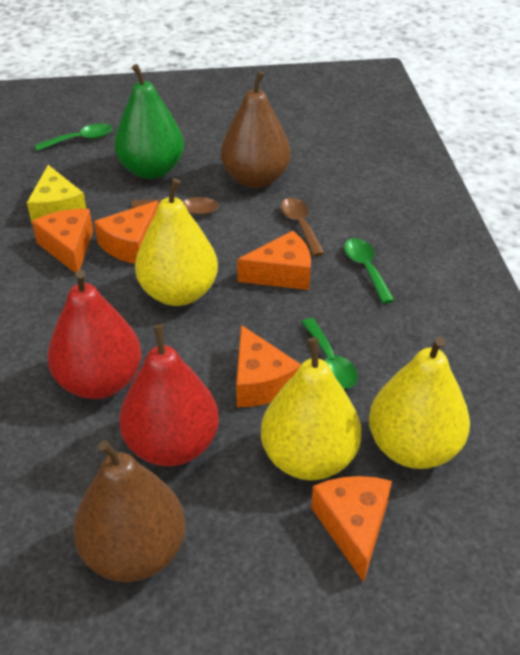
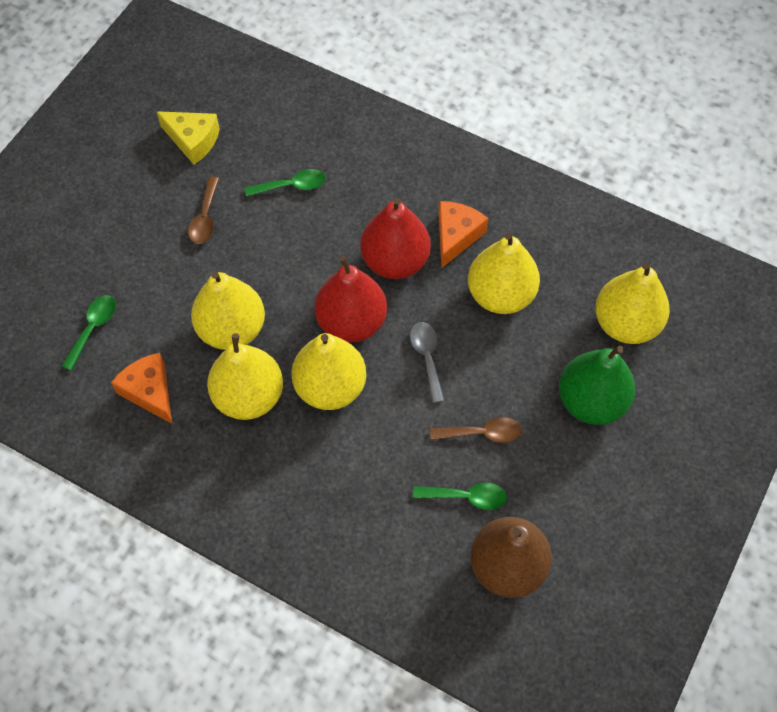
brown pear: 2 -> 1
grey spoon: 0 -> 1
orange cheese: 5 -> 2
yellow pear: 3 -> 5

